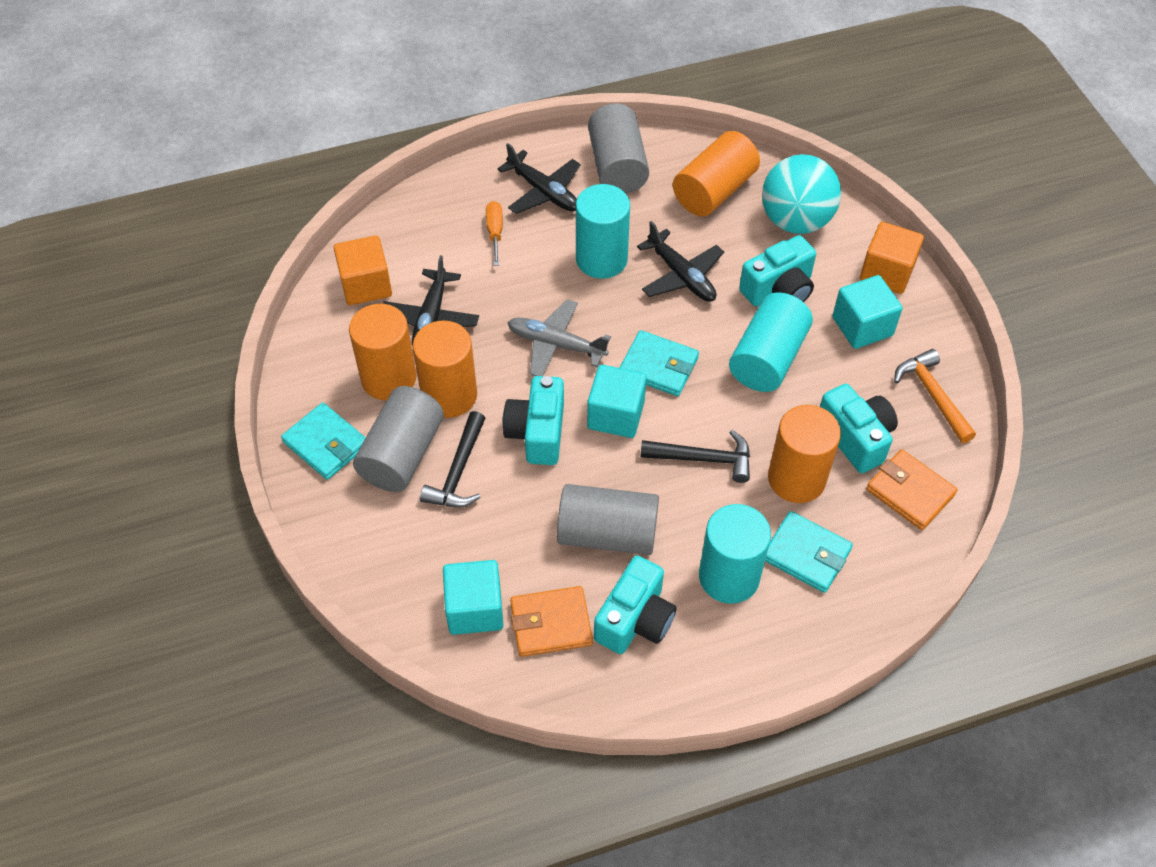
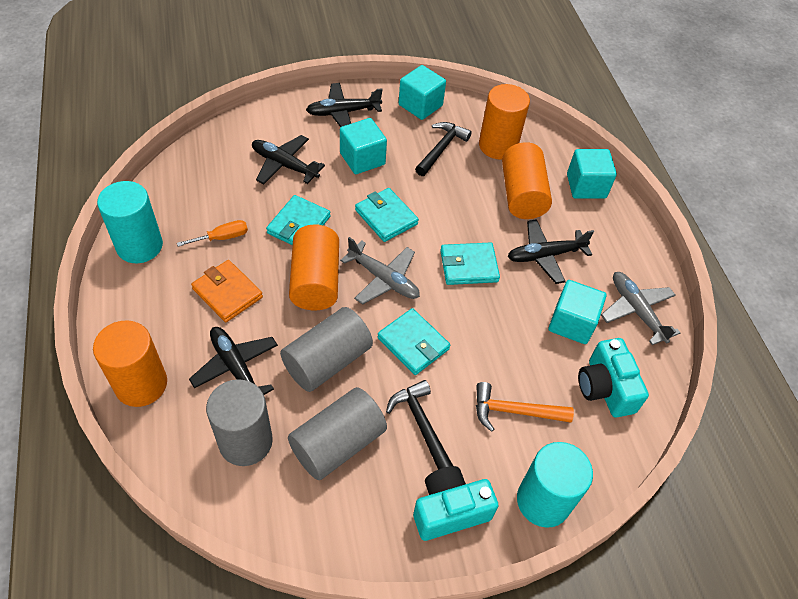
black plane: 3 -> 4
grey plane: 1 -> 2
orange cube: 2 -> 0
orange wallet: 2 -> 1
turquoise ball: 1 -> 0
turquoise camera: 4 -> 2
turquoise cube: 3 -> 4
turquoise cylinder: 3 -> 2
turquoise wallet: 3 -> 4

